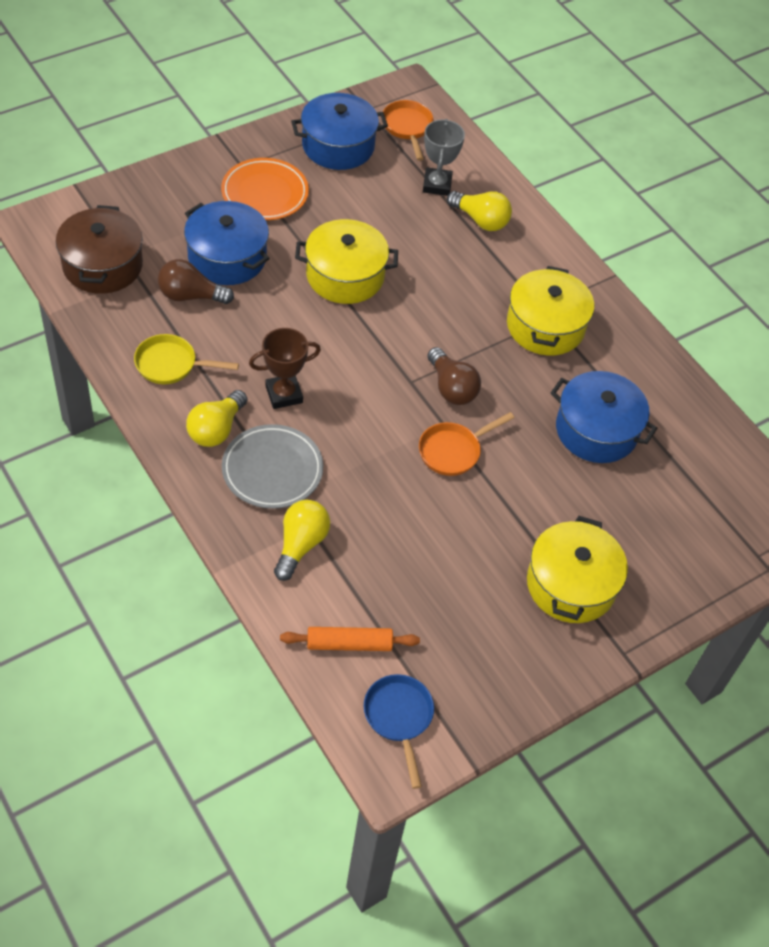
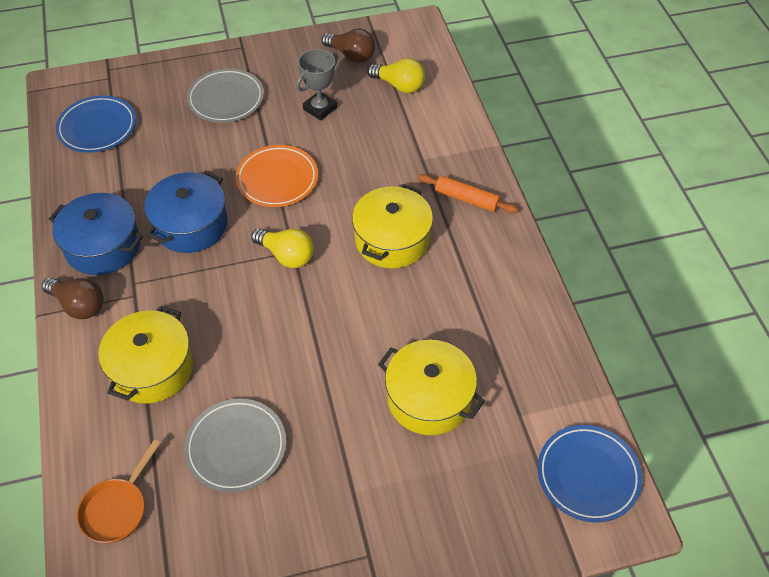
blue pan: 1 -> 0
blue plate: 0 -> 2
blue pot: 3 -> 2
brown pot: 1 -> 0
brown trophy: 1 -> 0
grey plate: 1 -> 2
orange pan: 2 -> 1
yellow light bulb: 3 -> 2
yellow pan: 1 -> 0

